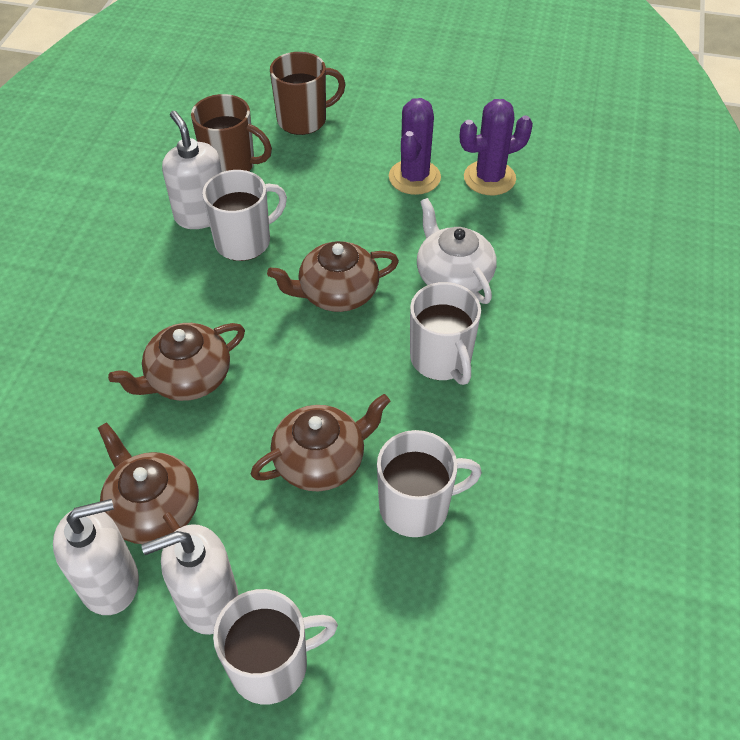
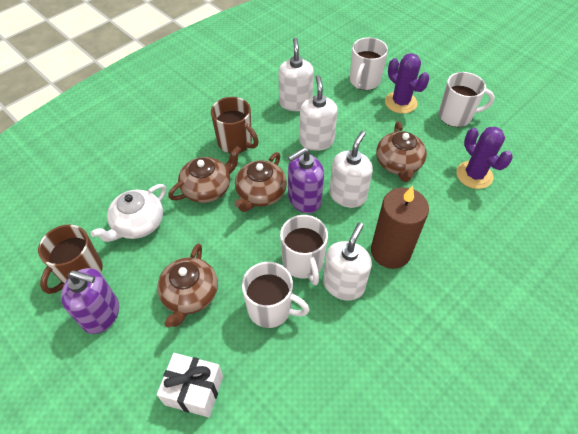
brown candle: 0 -> 1
purple soap dispenser: 0 -> 2
white gift: 0 -> 1
white soap dispenser: 3 -> 4

